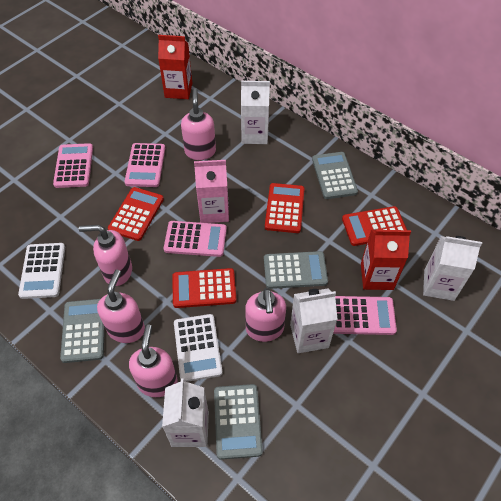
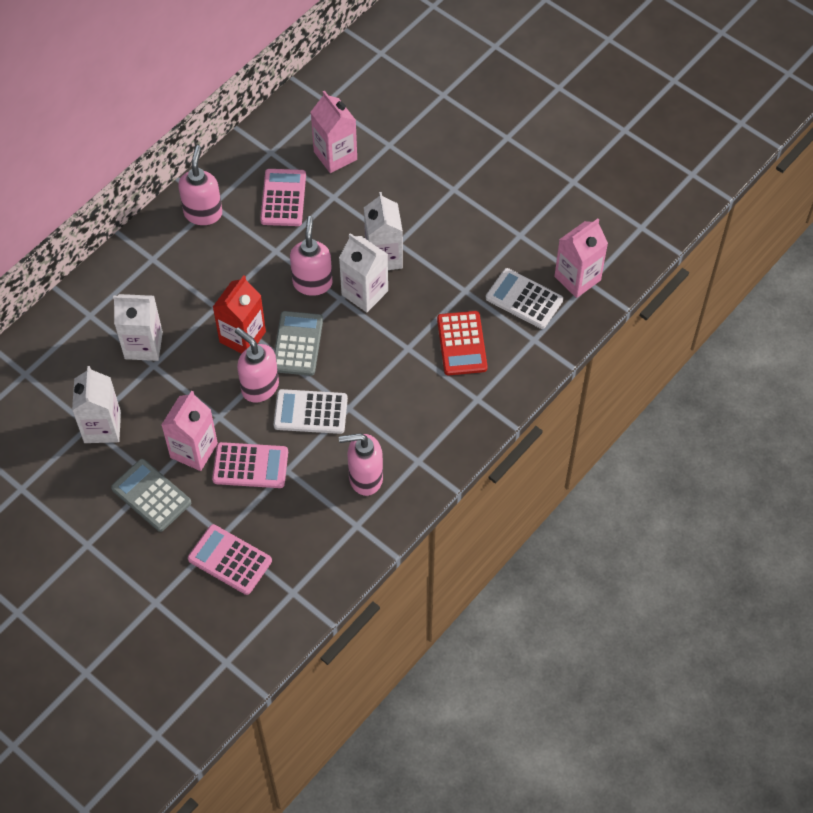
grey calculator: 4 -> 2
pink calculator: 4 -> 3
pink carton: 1 -> 3
pink soap dispenser: 5 -> 4
red calculator: 4 -> 1
red carton: 2 -> 1

